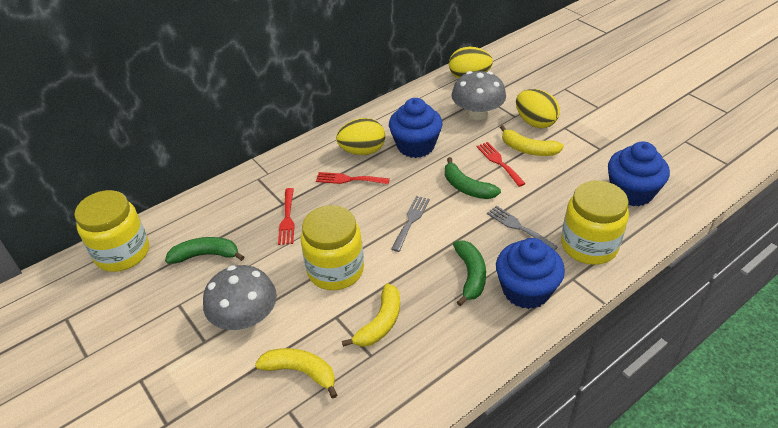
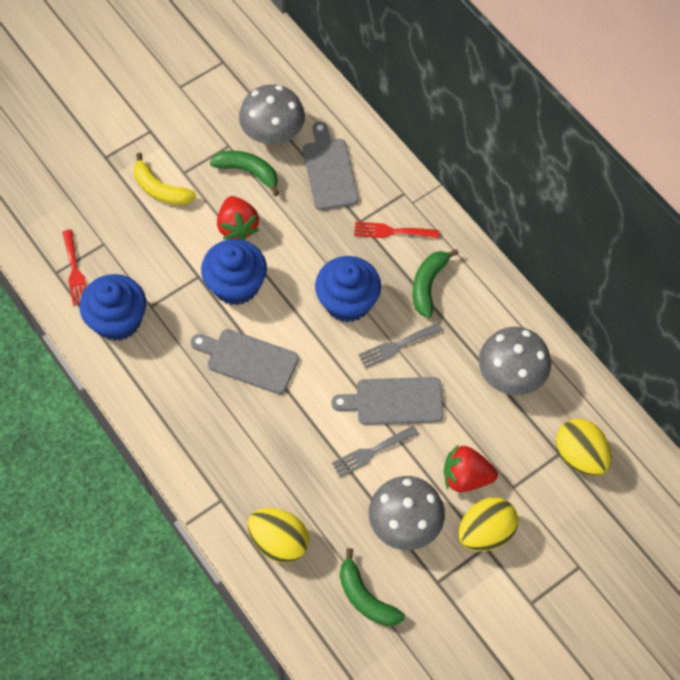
grey cutting board: 0 -> 3
grey mushroom: 2 -> 3
red fork: 3 -> 2
red strawberry: 0 -> 2
yellow banana: 3 -> 1
yellow jar: 3 -> 0

